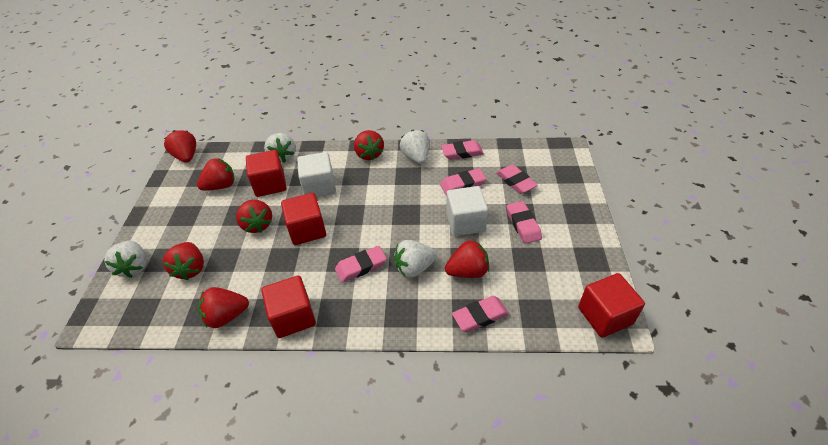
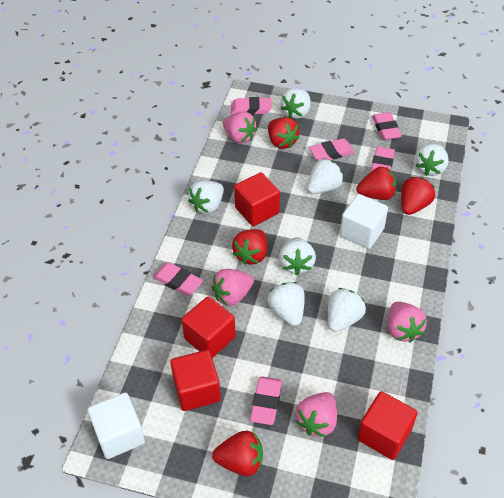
pink strawberry: 0 -> 4
red strawberry: 7 -> 5
white strawberry: 4 -> 7

